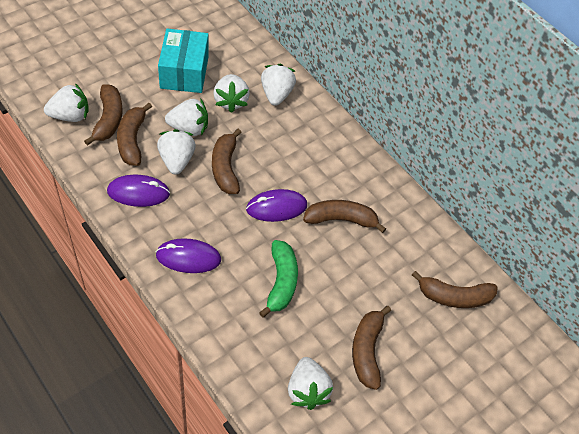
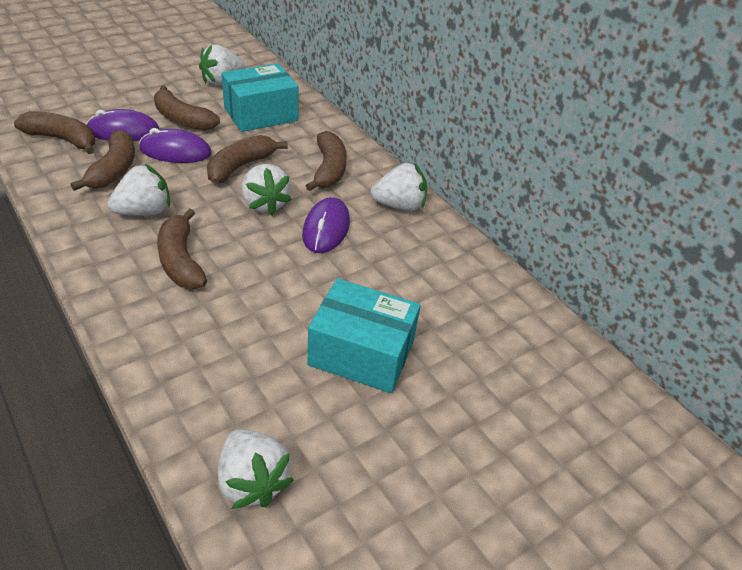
green banana: 1 -> 0
turquoise box: 1 -> 2
white strawberry: 6 -> 5

